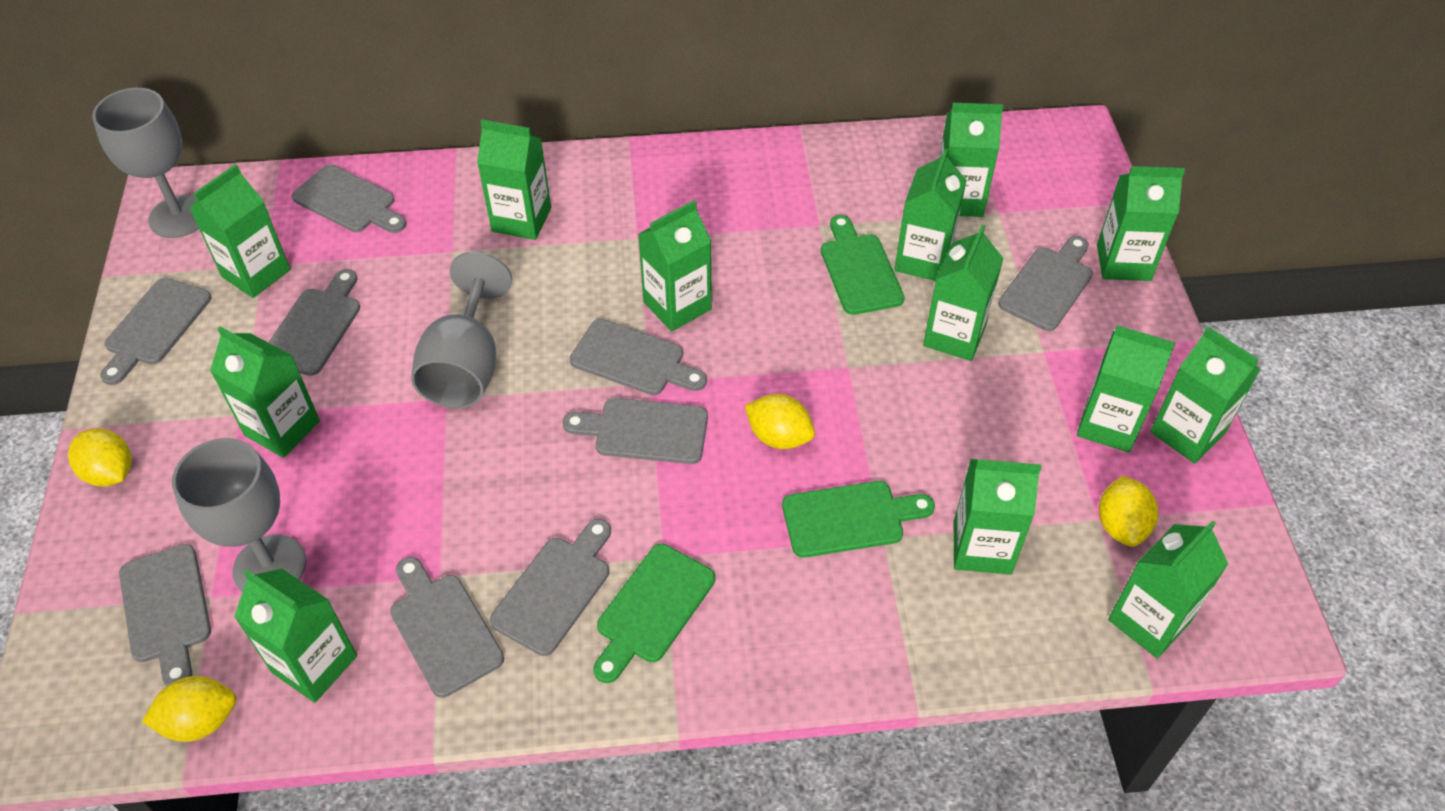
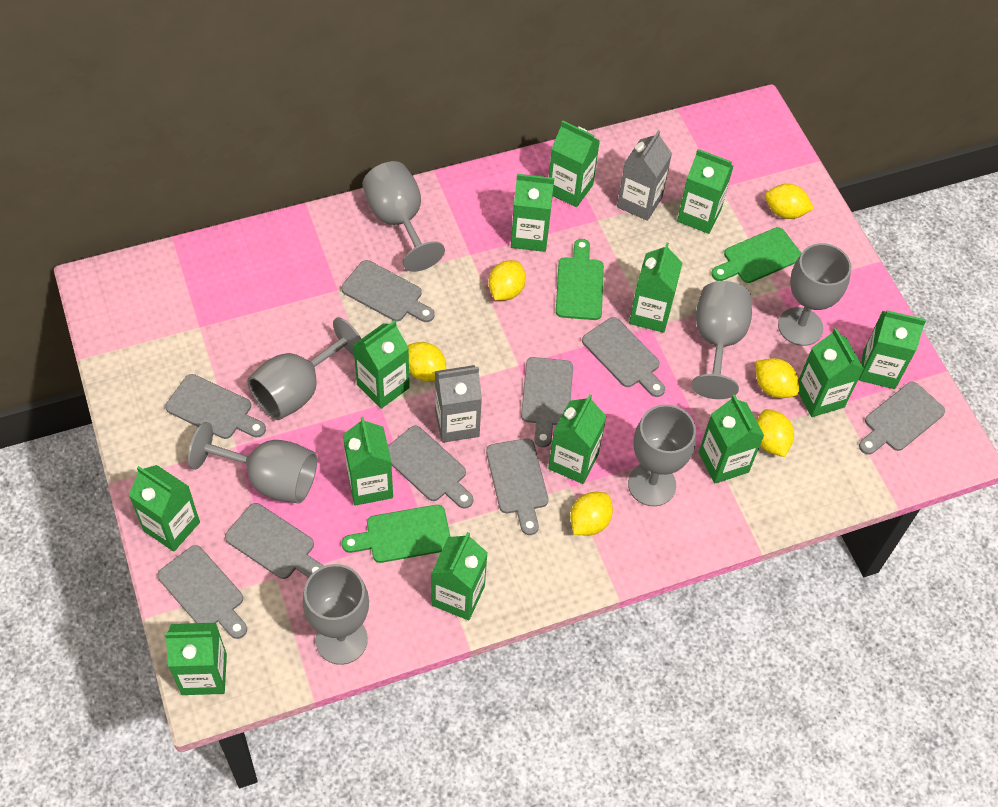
grey carton: 0 -> 2
grey goblet: 3 -> 7
yellow lemon: 4 -> 6

